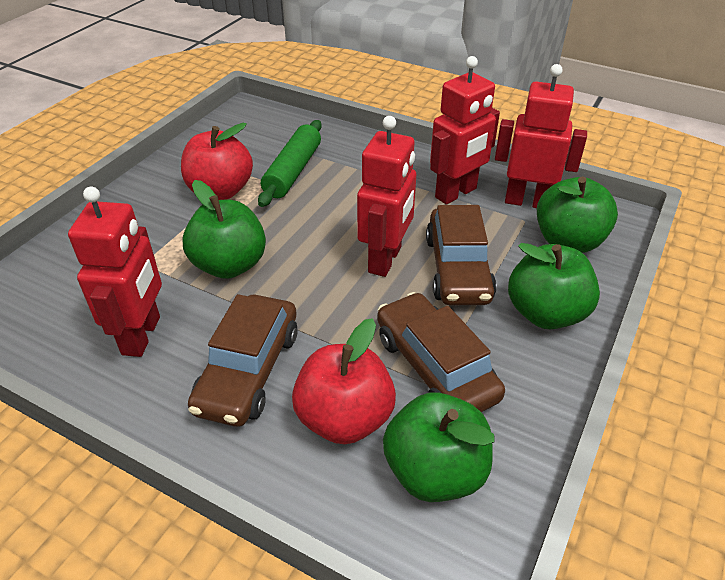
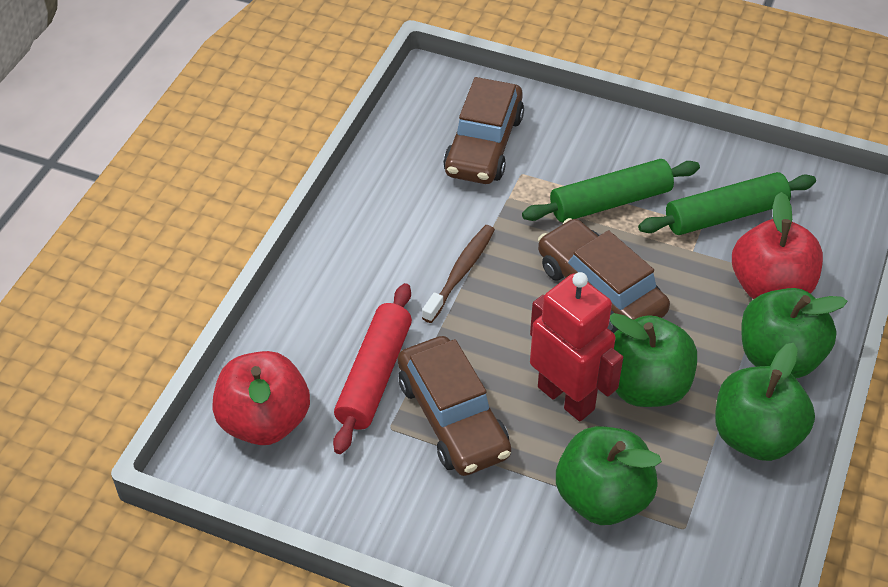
brown toothbrush: 0 -> 1
green rolling pin: 1 -> 2
red robot: 4 -> 1
red rolling pin: 0 -> 1

